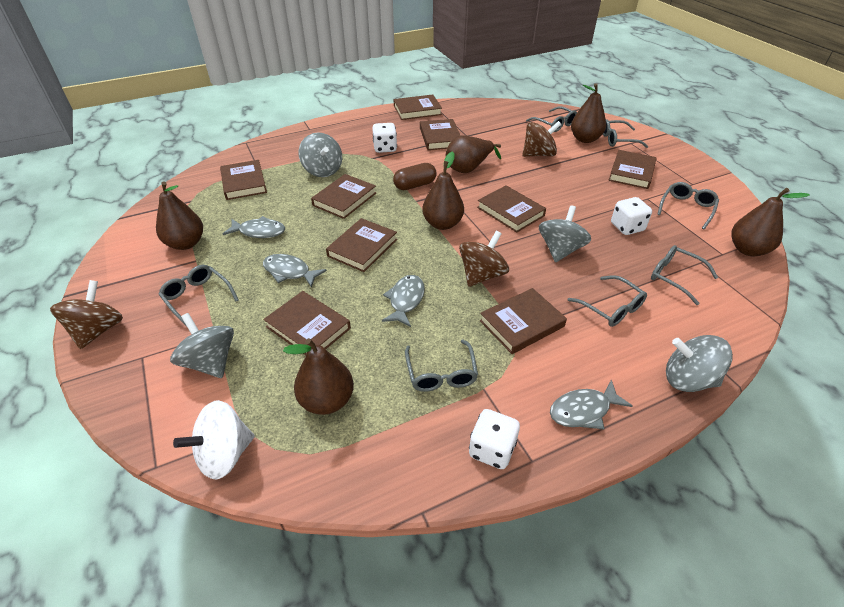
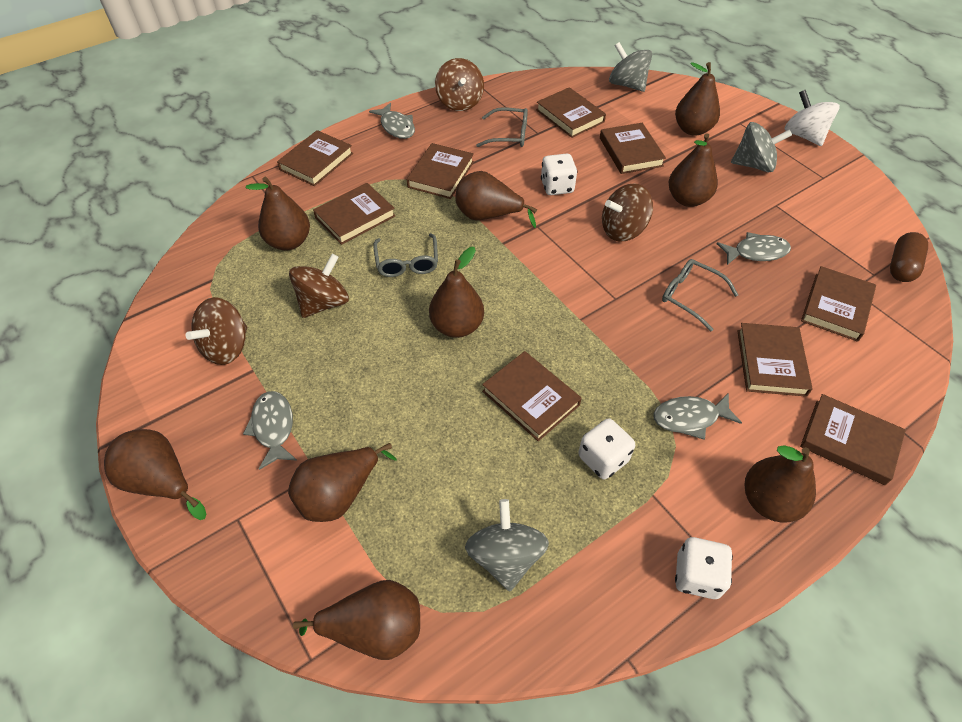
brown pear: 6 -> 9
brown spinning top: 3 -> 4
grey glasses: 7 -> 3
grey spinning top: 4 -> 3

